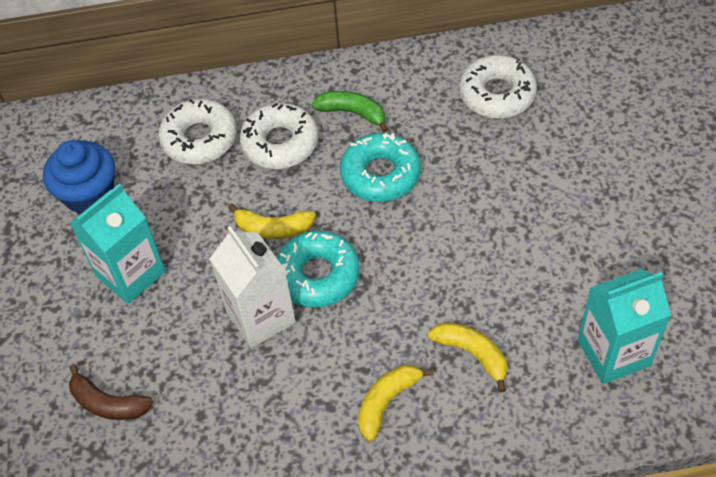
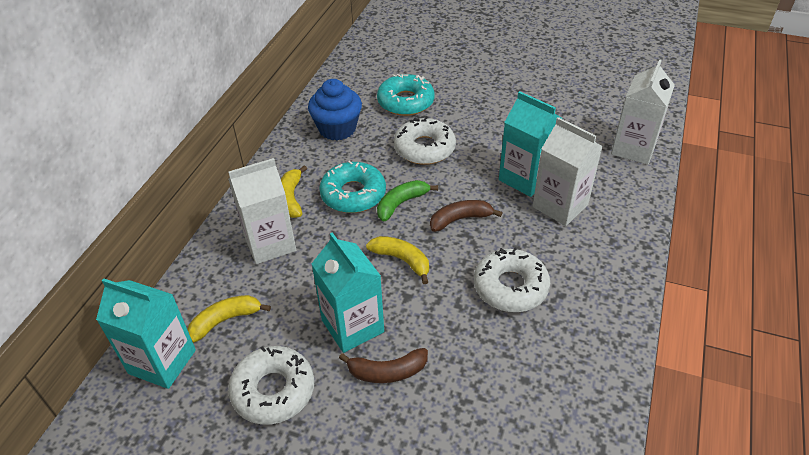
brown banana: 1 -> 2
turquoise carton: 2 -> 3
white carton: 1 -> 3

